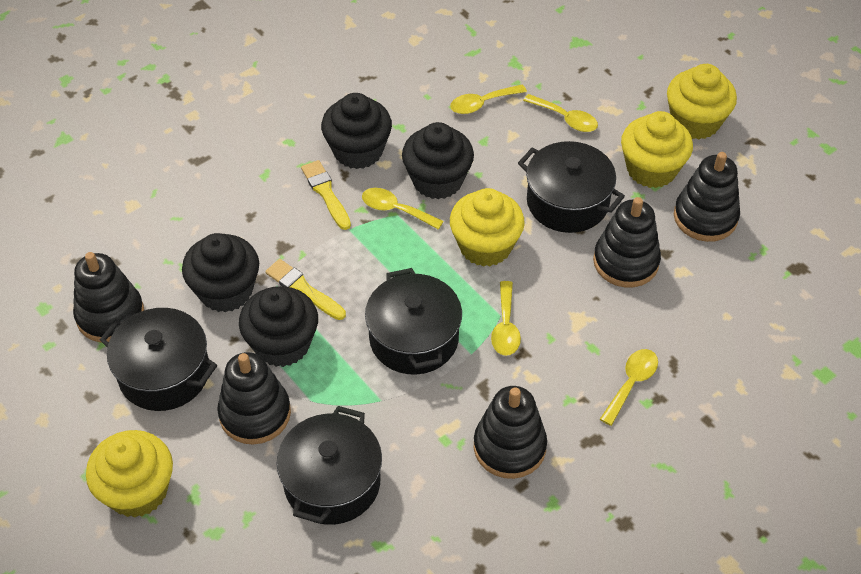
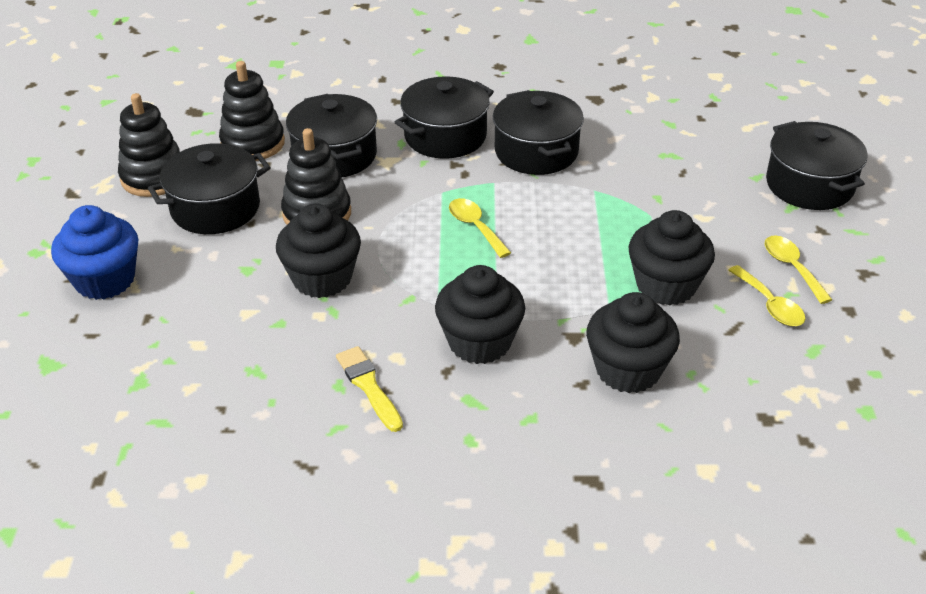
black pot: 4 -> 5
black stacking toy: 5 -> 3
blue cupcake: 0 -> 1
yellow brush: 2 -> 1
yellow cupcake: 4 -> 0
yellow spoon: 5 -> 3

